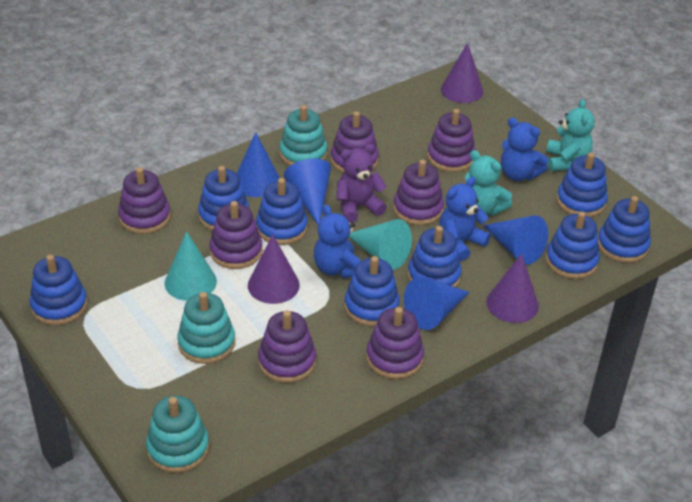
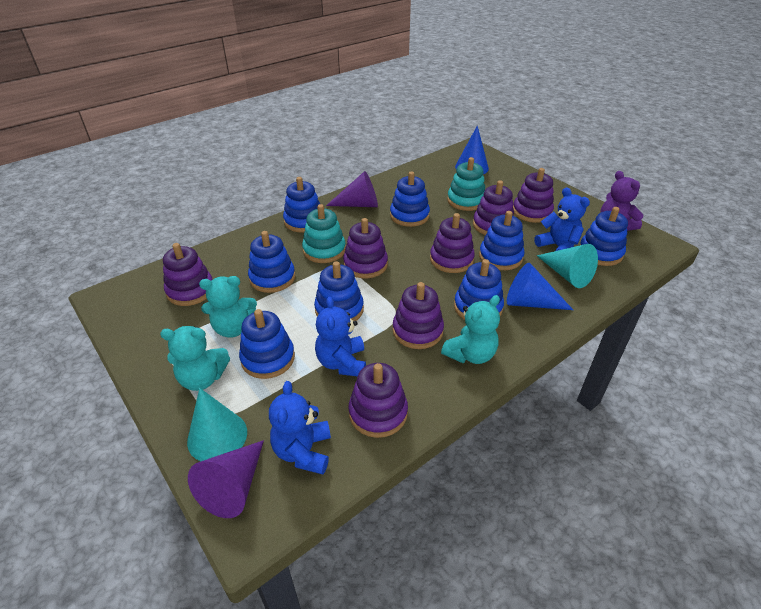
blue cone: 4 -> 2
purple cone: 3 -> 2
turquoise stacking toy: 3 -> 2
turquoise teddy bear: 2 -> 3

